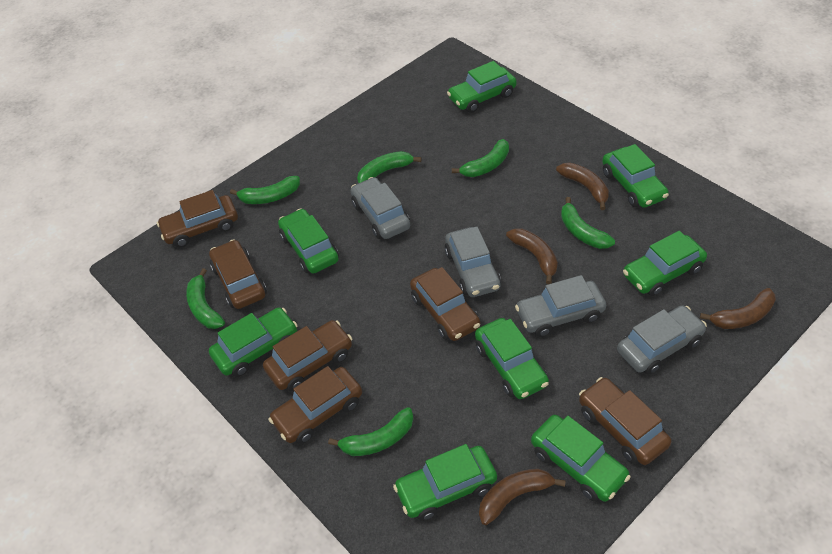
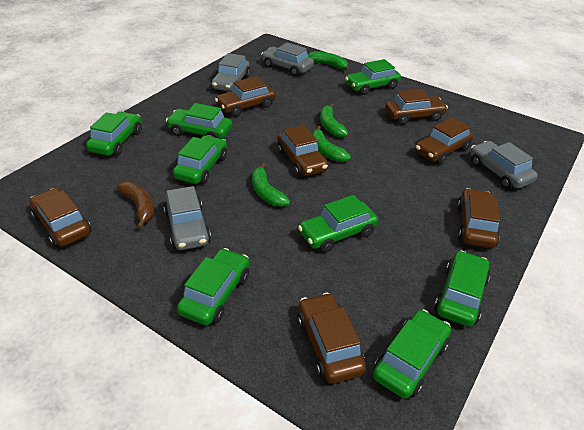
brown banana: 4 -> 1
brown car: 6 -> 7
green banana: 6 -> 4

